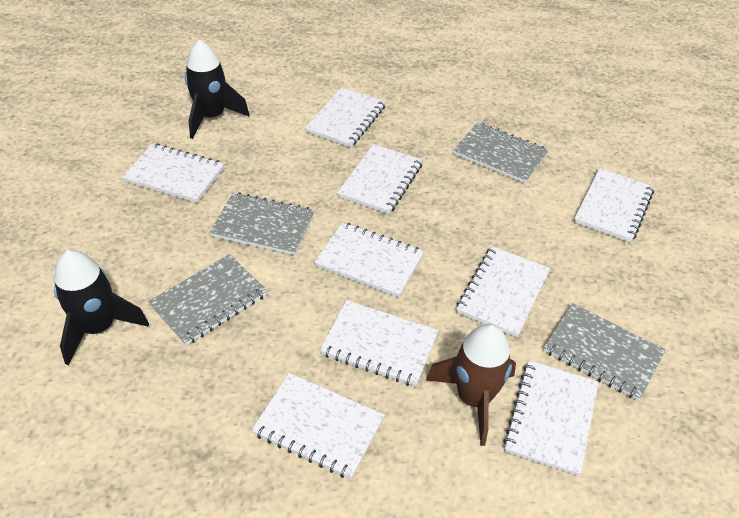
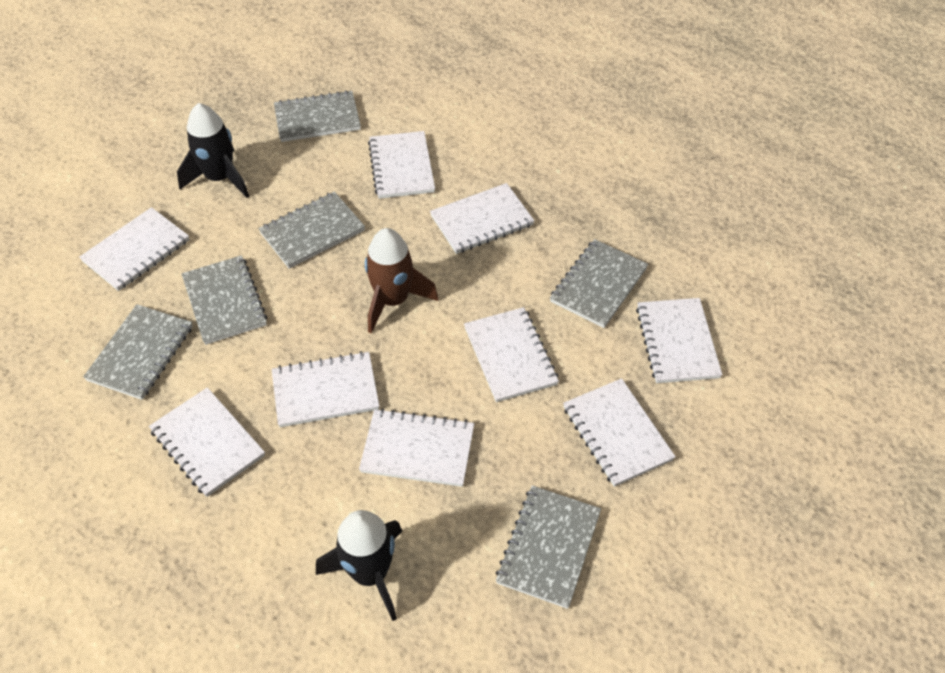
grey notebook: 4 -> 6

